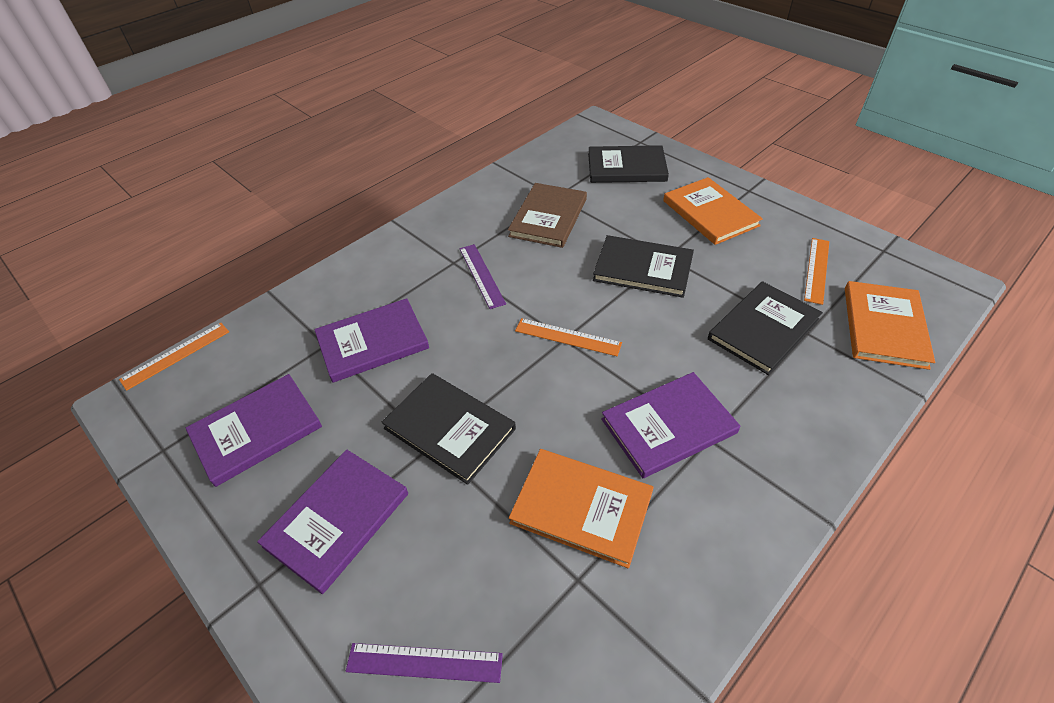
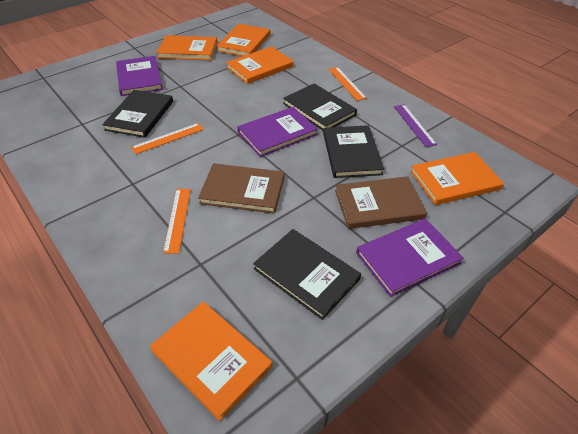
brown book: 1 -> 2
orange book: 3 -> 5
purple book: 4 -> 3
purple ruler: 2 -> 1

